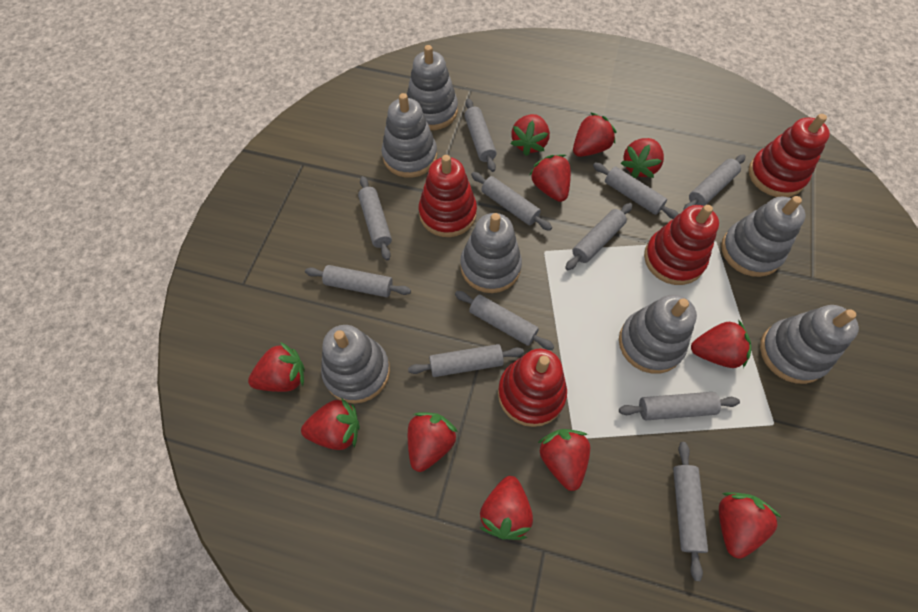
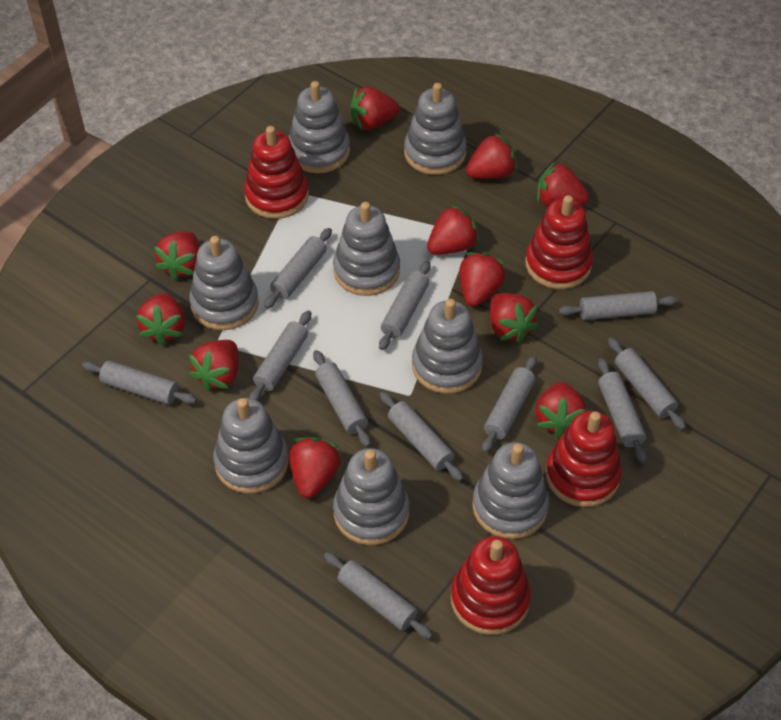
grey stacking toy: 7 -> 8

